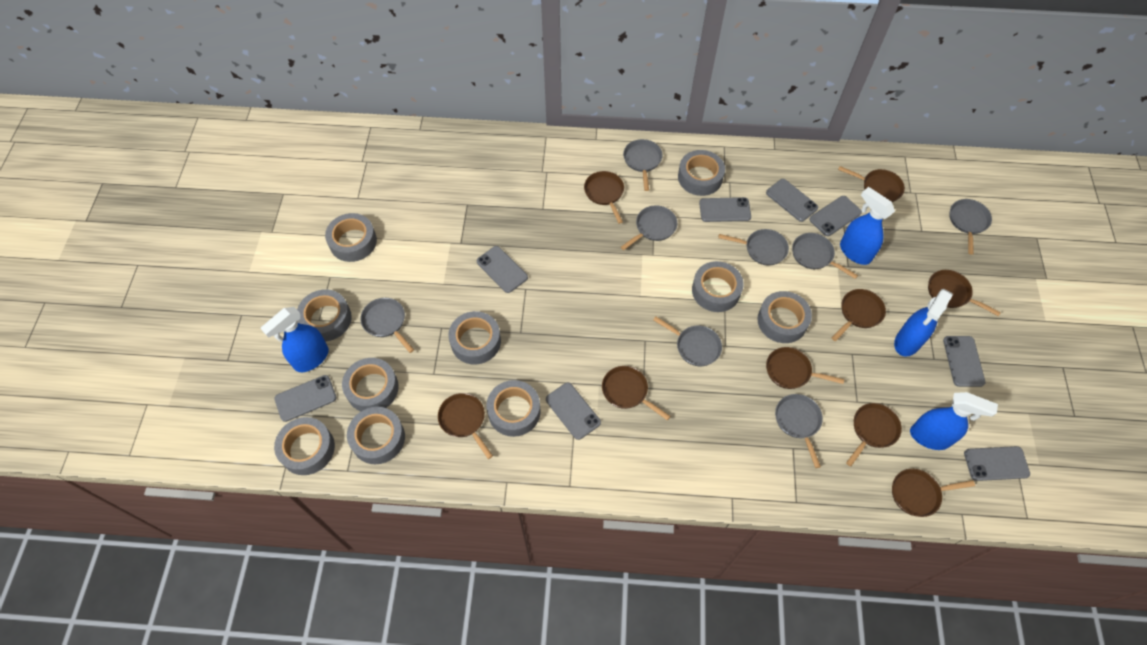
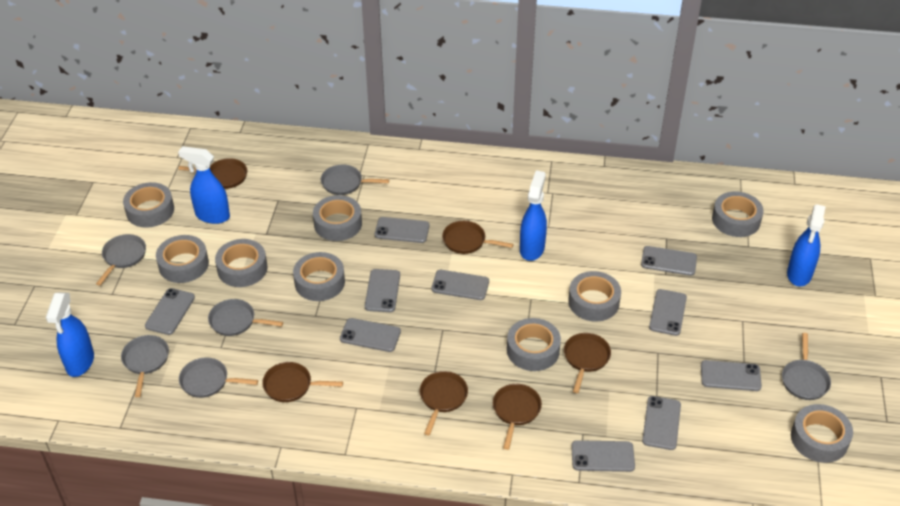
brown pan: 9 -> 6
grey pan: 8 -> 6
grey phone: 8 -> 10
grey tape: 10 -> 9

